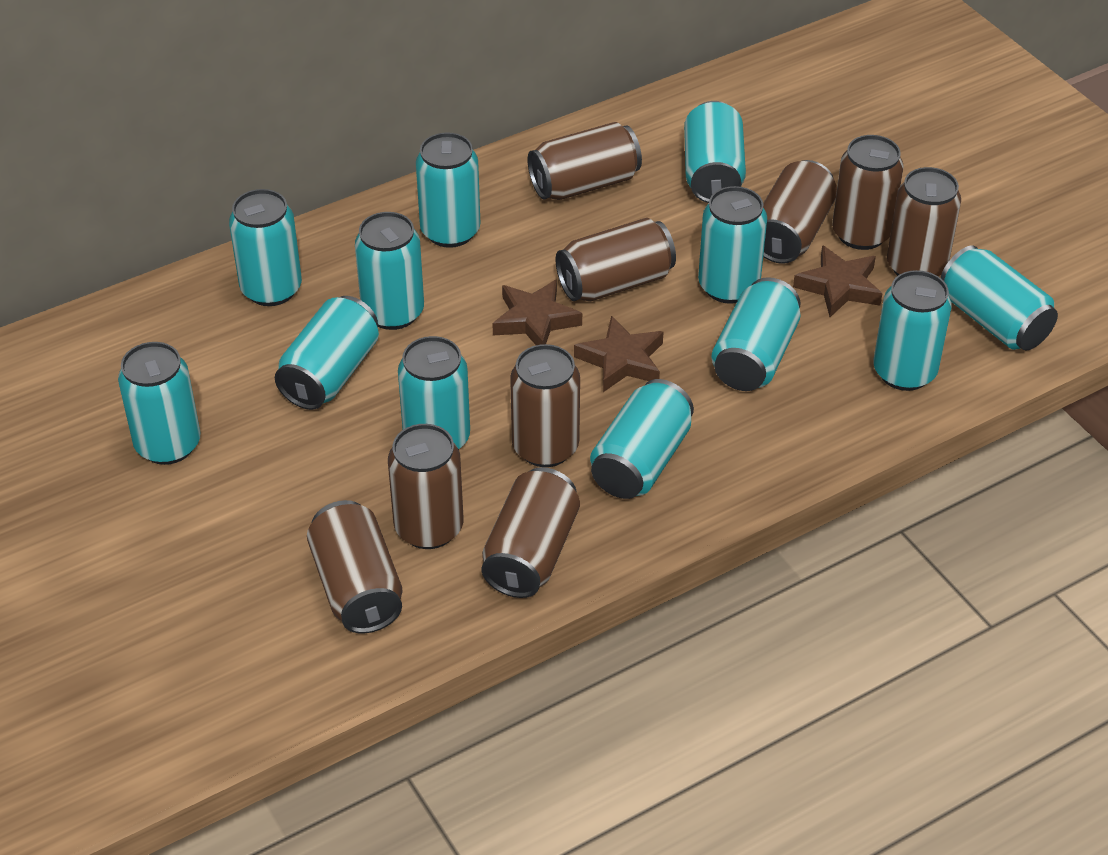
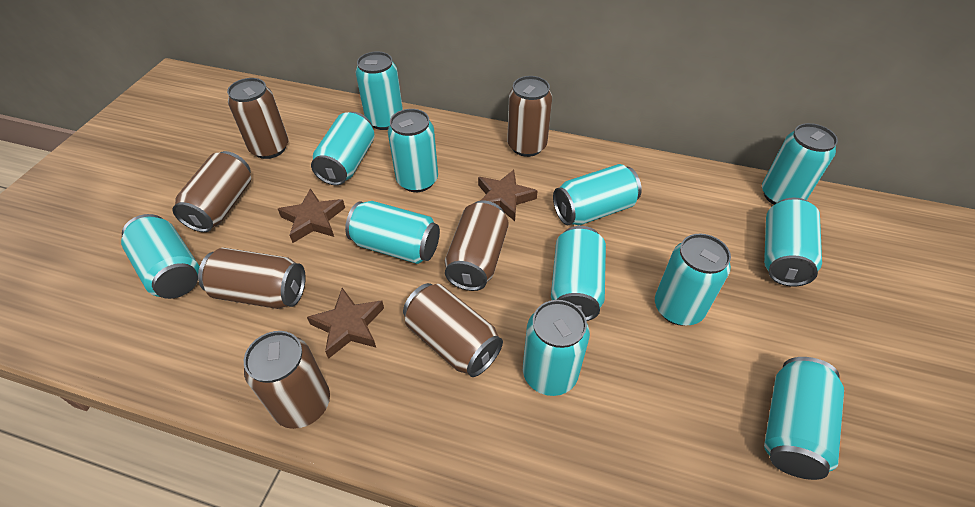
brown can: 9 -> 7

